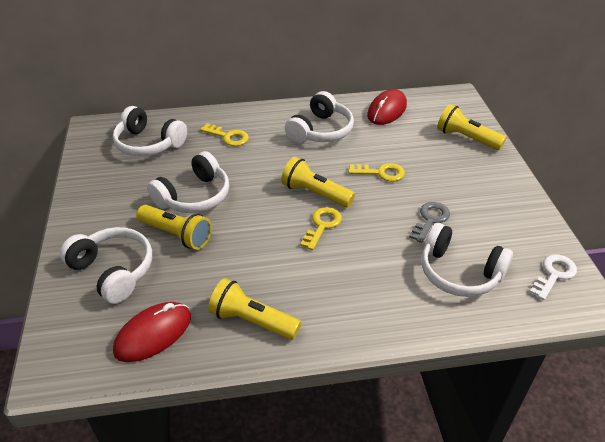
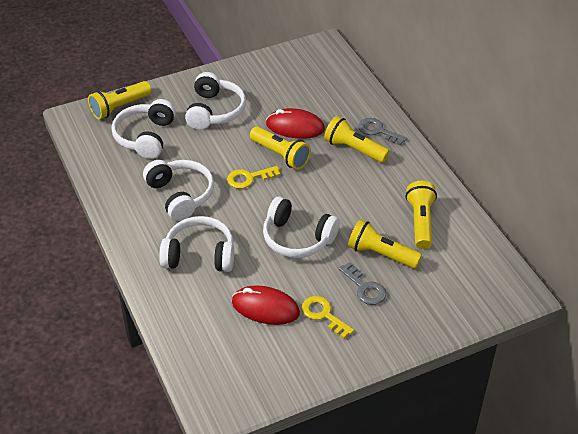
grey key: 1 -> 2
white key: 1 -> 0
yellow flashlight: 4 -> 5
yellow key: 3 -> 2

